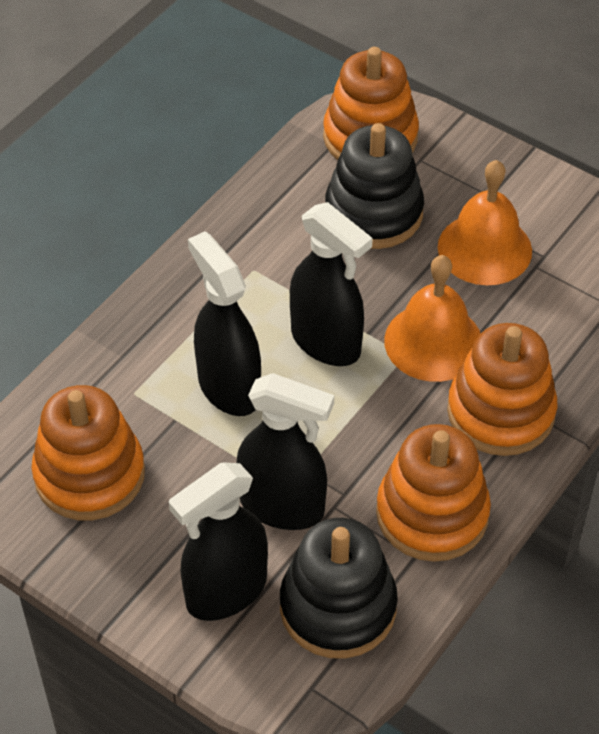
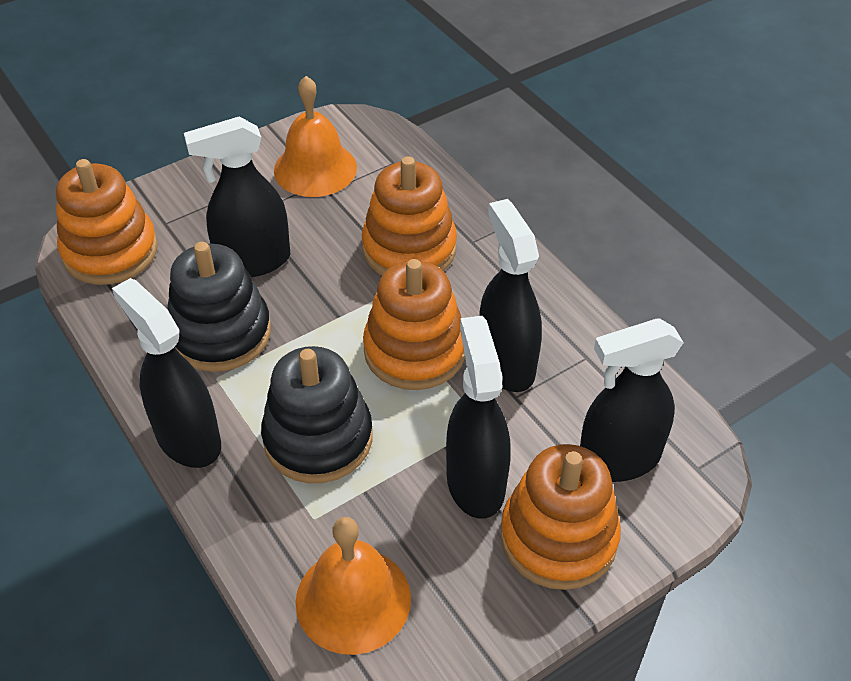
black spray bottle: 4 -> 5

